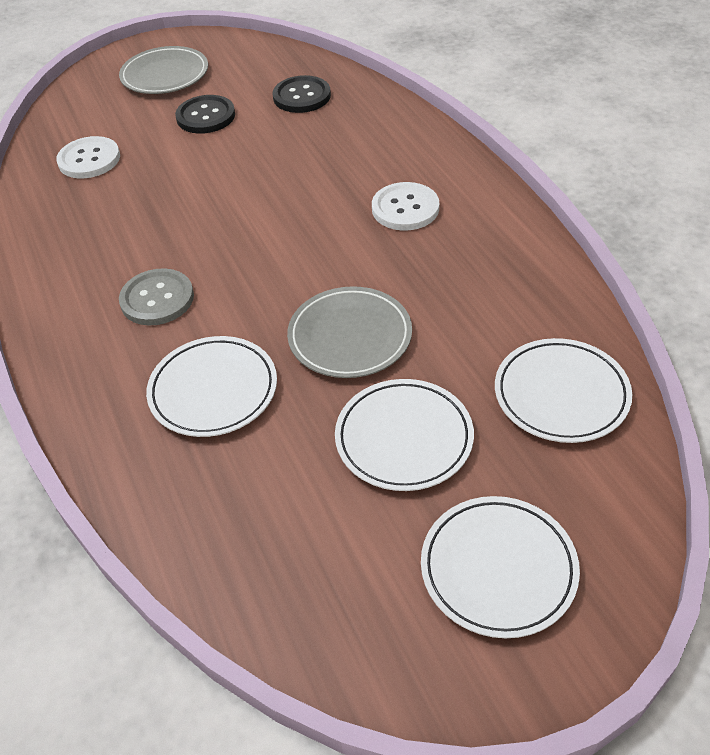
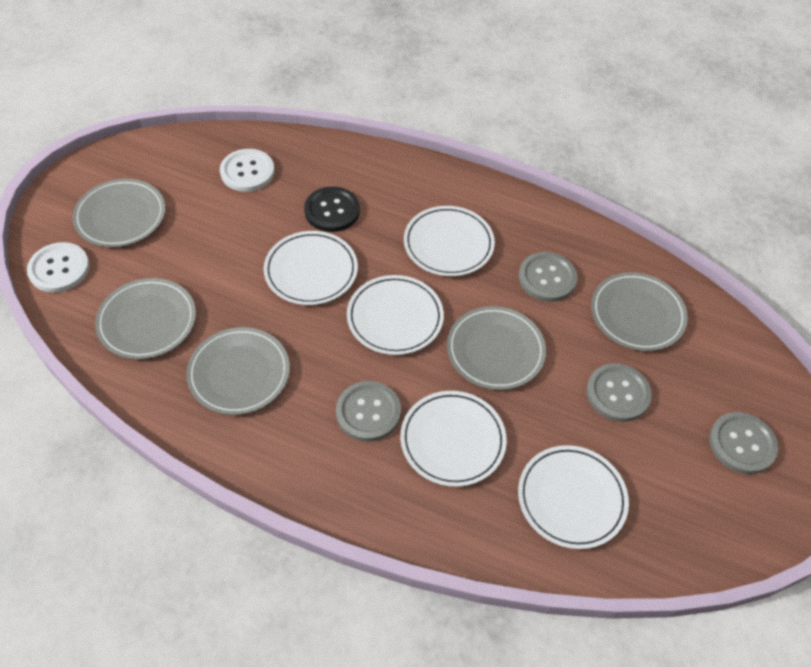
black button: 2 -> 1
grey button: 1 -> 4
grey plate: 2 -> 5
white plate: 4 -> 5

